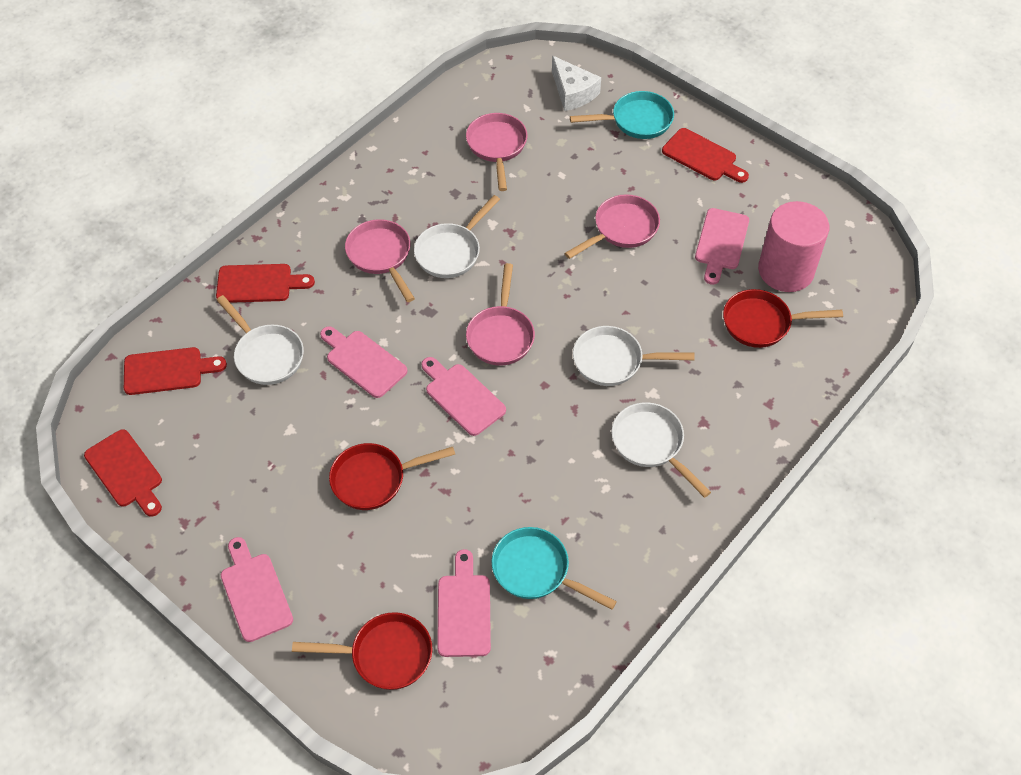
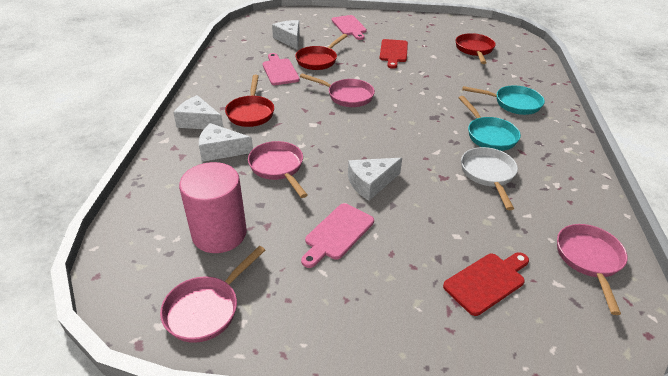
pink cutting board: 5 -> 3
red cutting board: 4 -> 2
white cheese: 1 -> 4
white pan: 4 -> 1

